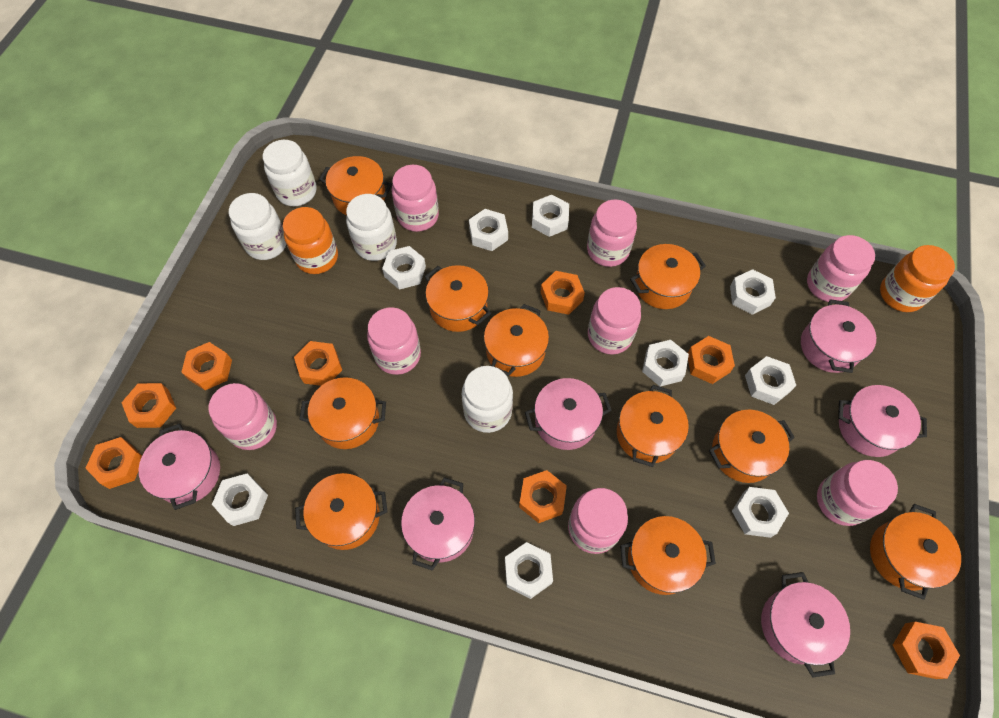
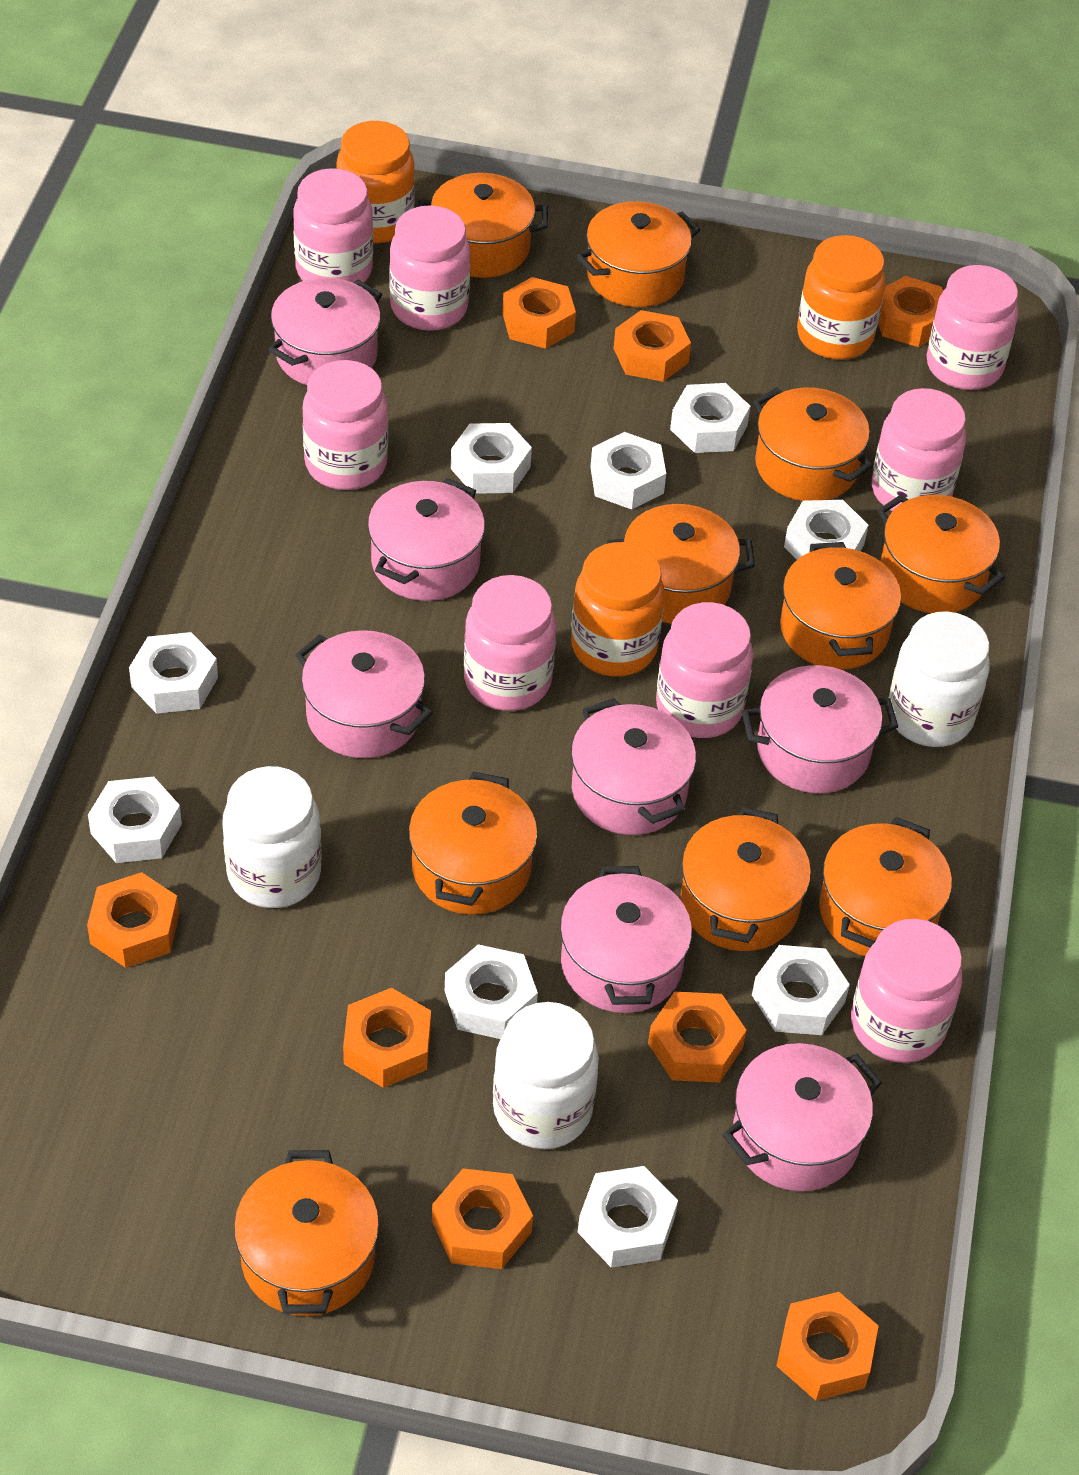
orange jar: 2 -> 3
pink pot: 6 -> 7
white jar: 4 -> 3

